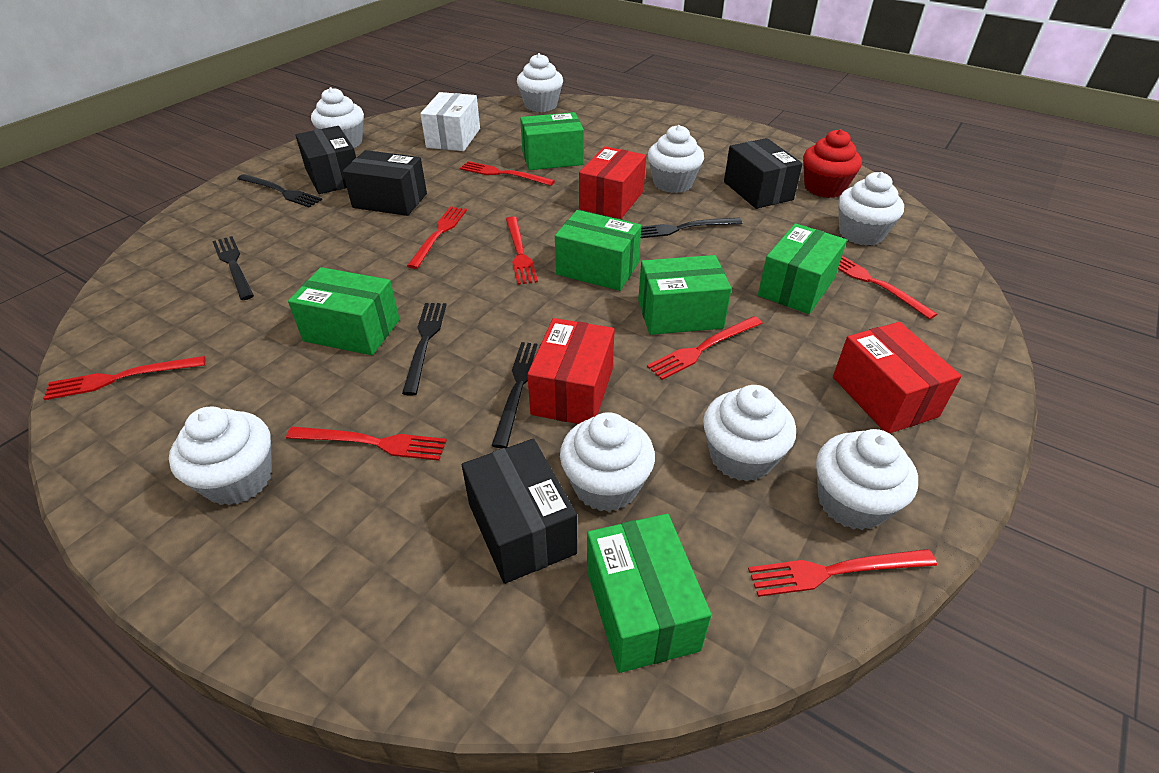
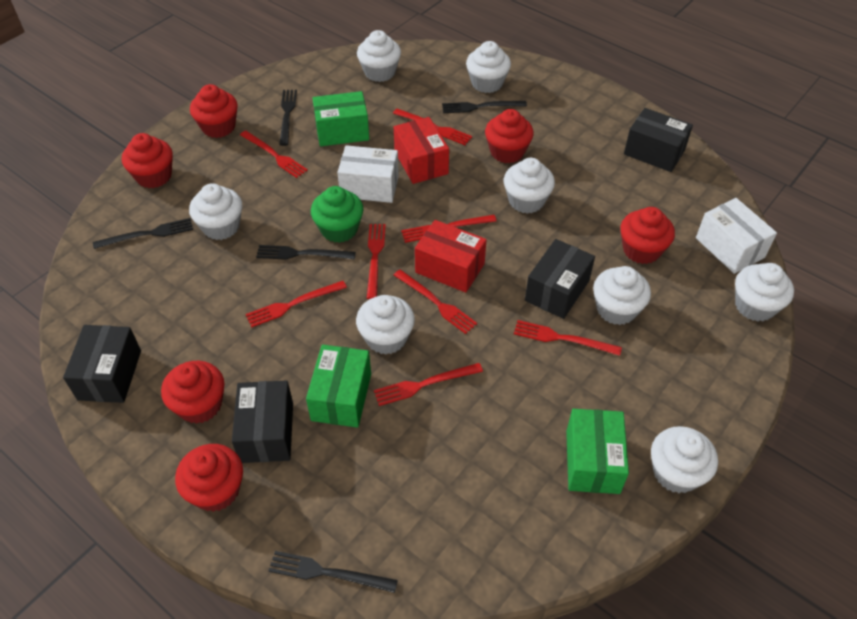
green box: 6 -> 3
green cupcake: 0 -> 1
red box: 3 -> 2
red cupcake: 1 -> 6
white box: 1 -> 2

